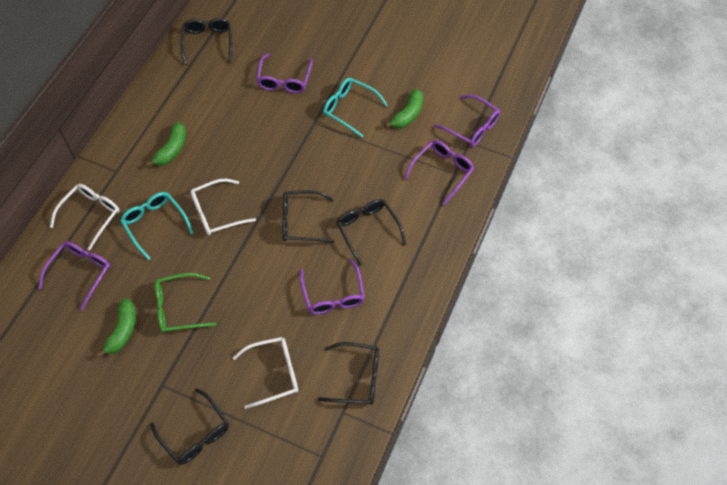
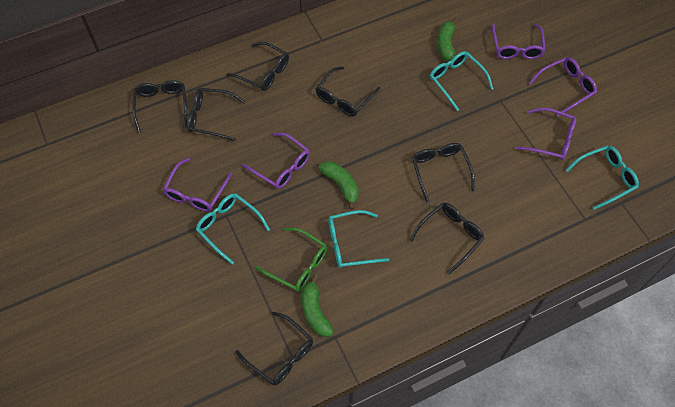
black glasses: 5 -> 7
turquoise glasses: 2 -> 4
white glasses: 3 -> 0

